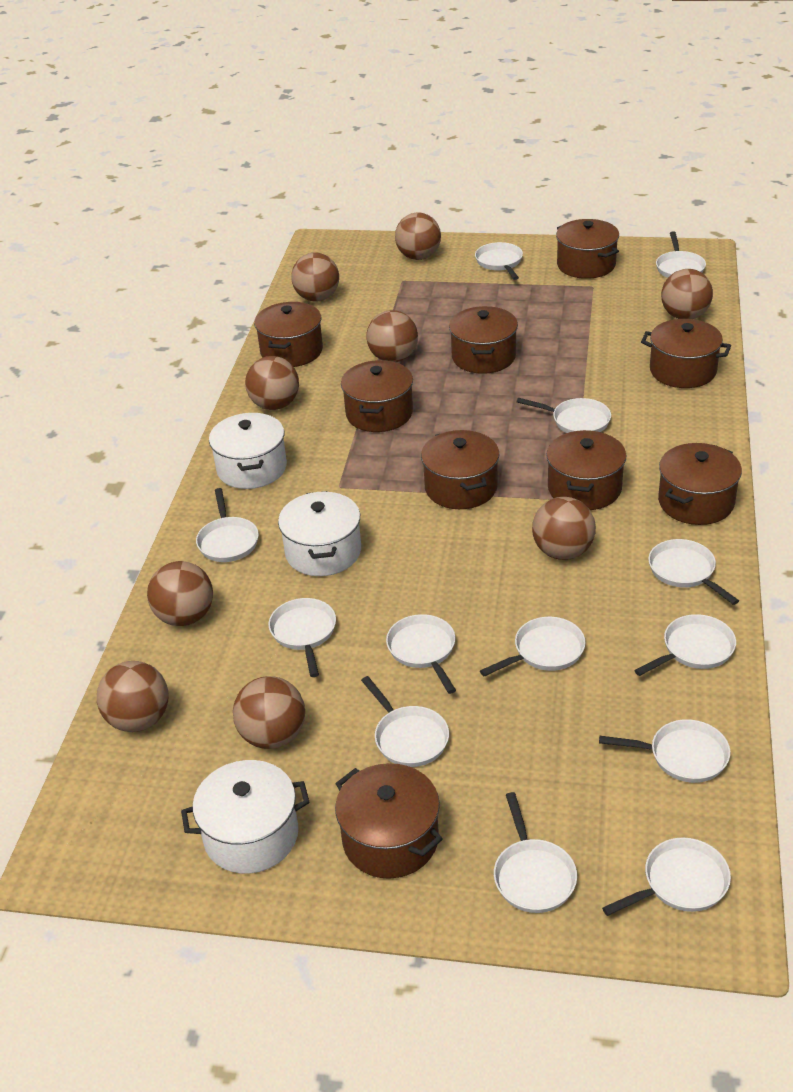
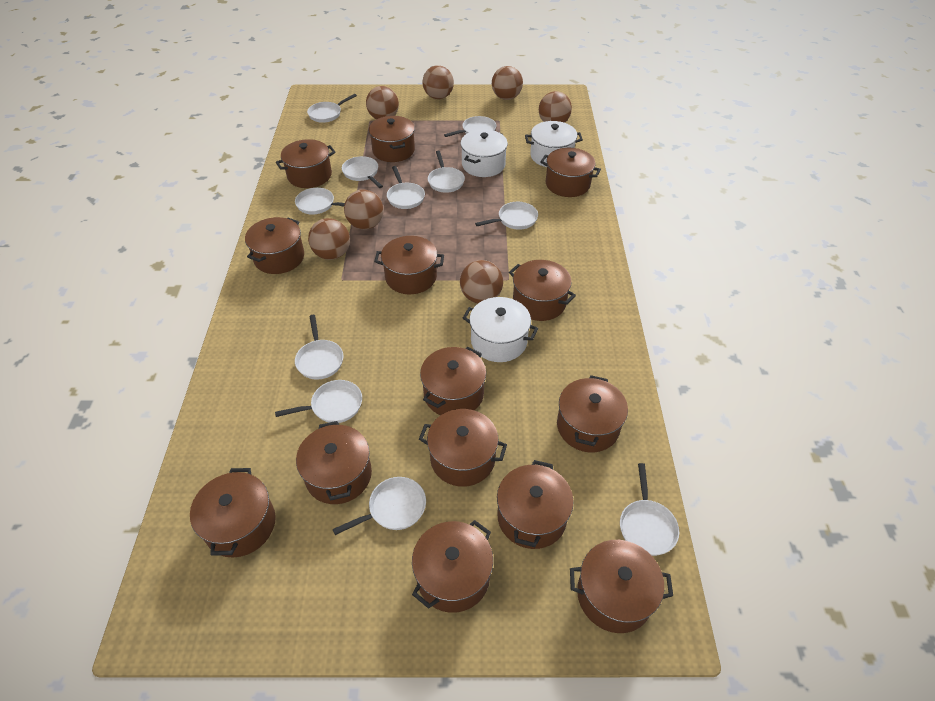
brown ball: 9 -> 7
brown pot: 9 -> 14
white pan: 13 -> 11

